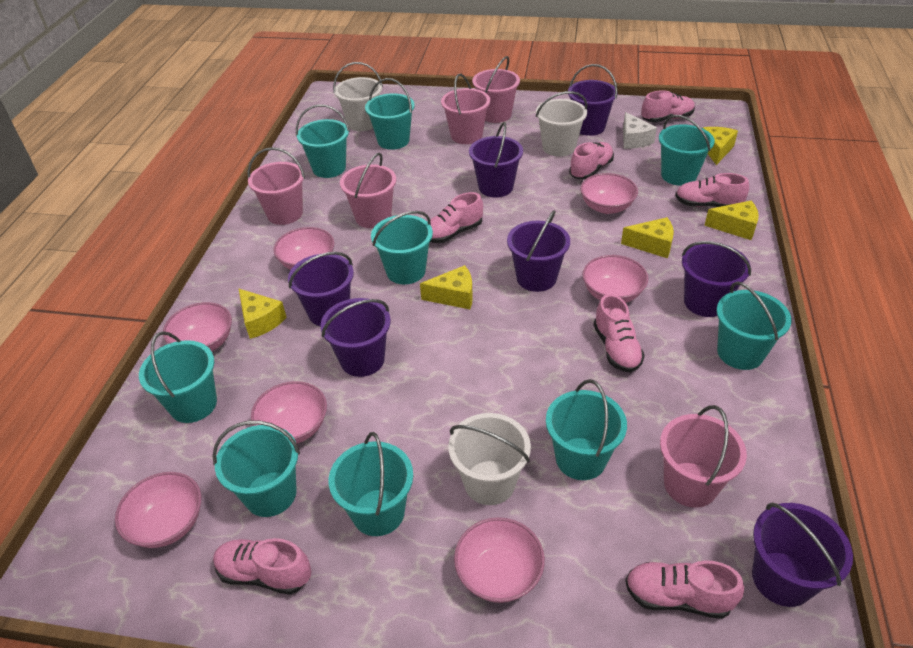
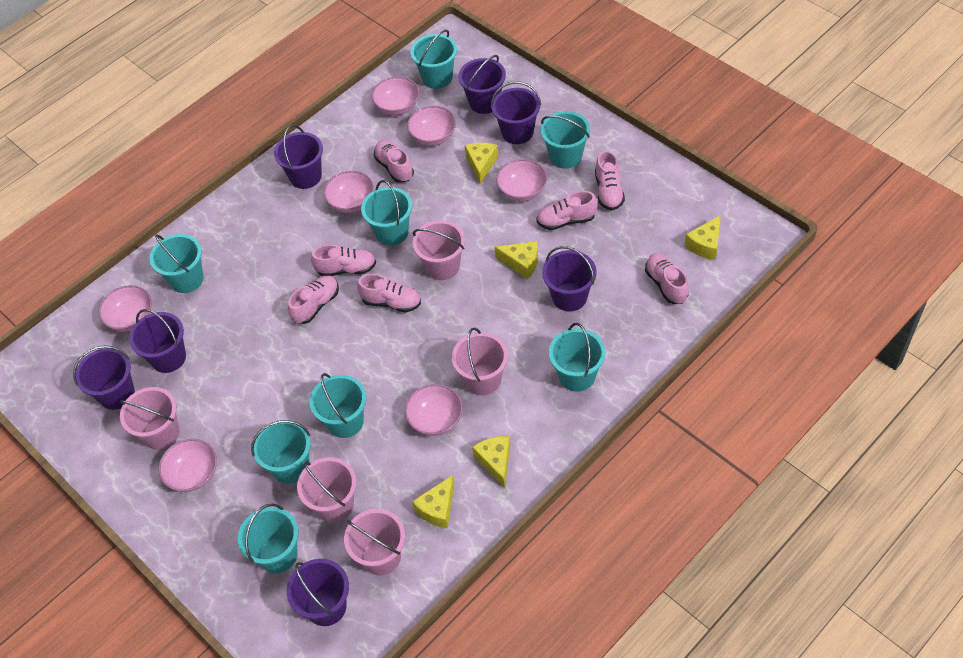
turquoise bucket: 9 -> 8
white bucket: 3 -> 0
white cheese: 1 -> 0

